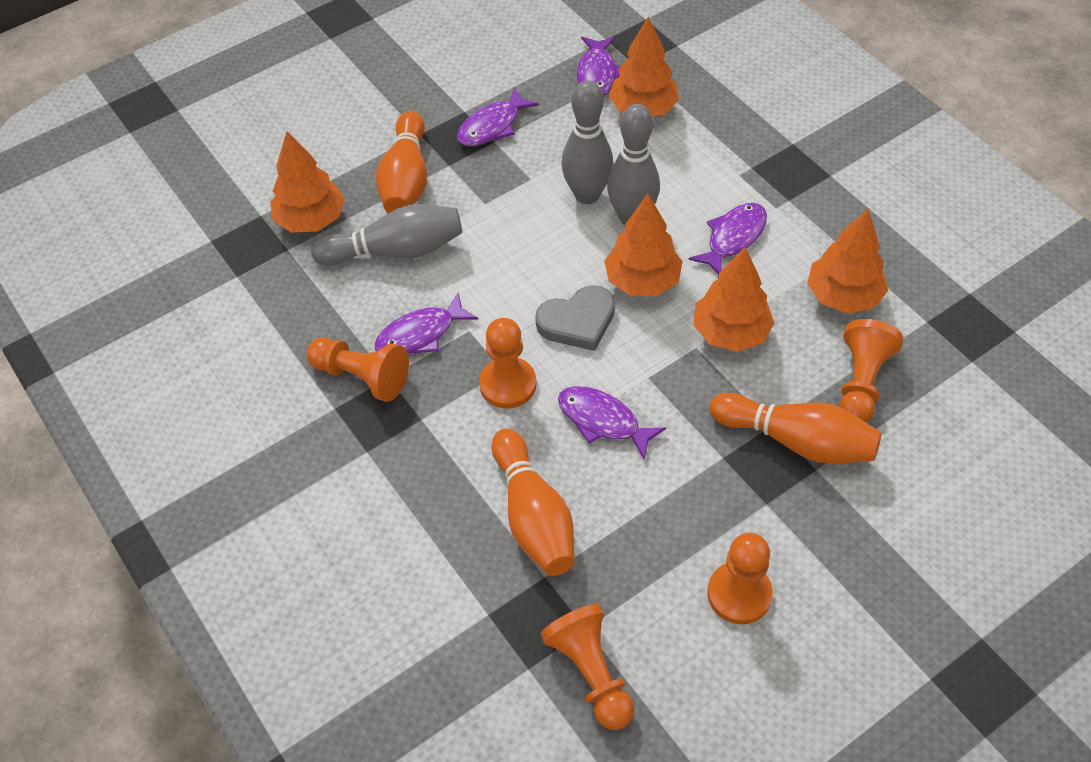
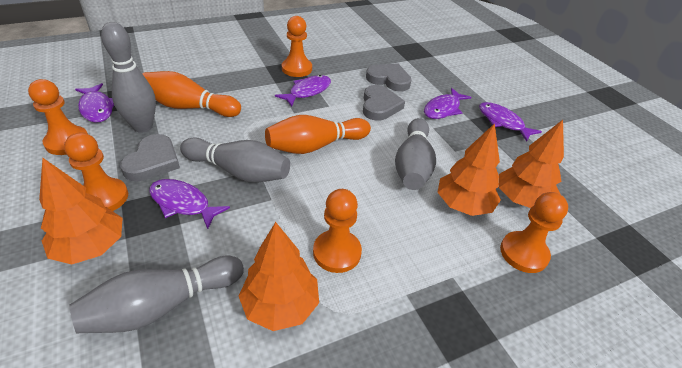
grey bowling pin: 3 -> 4
grey heart: 1 -> 3
orange bowling pin: 3 -> 2
orange tree: 5 -> 4

